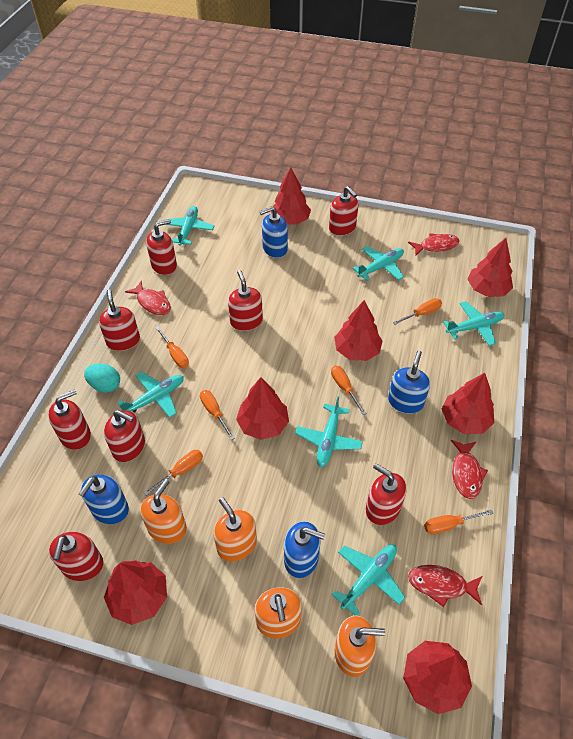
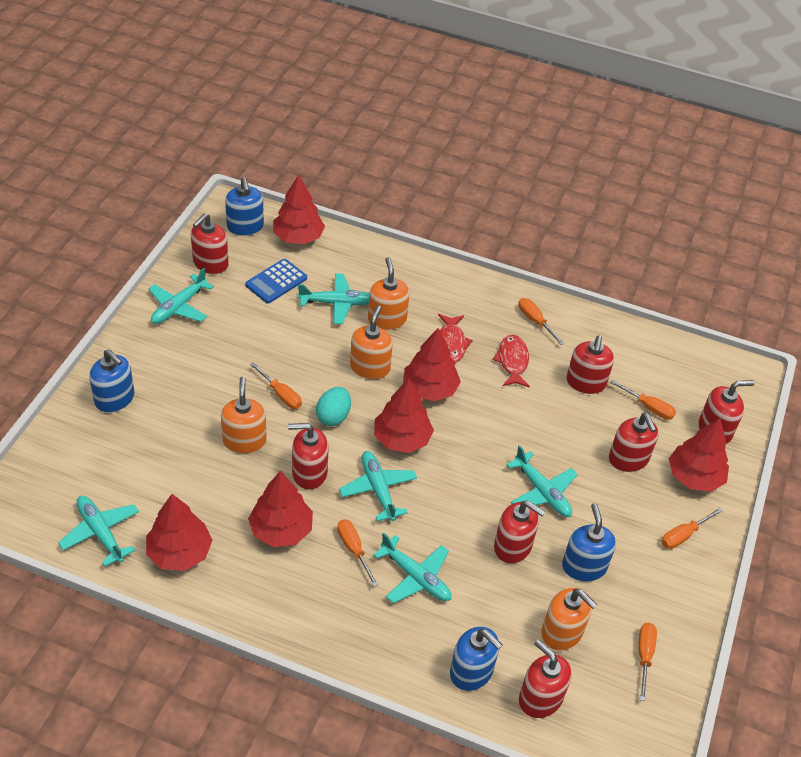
blue calculator: 0 -> 1
red fish: 4 -> 2
red soap dispenser: 8 -> 7
red tree: 7 -> 6

